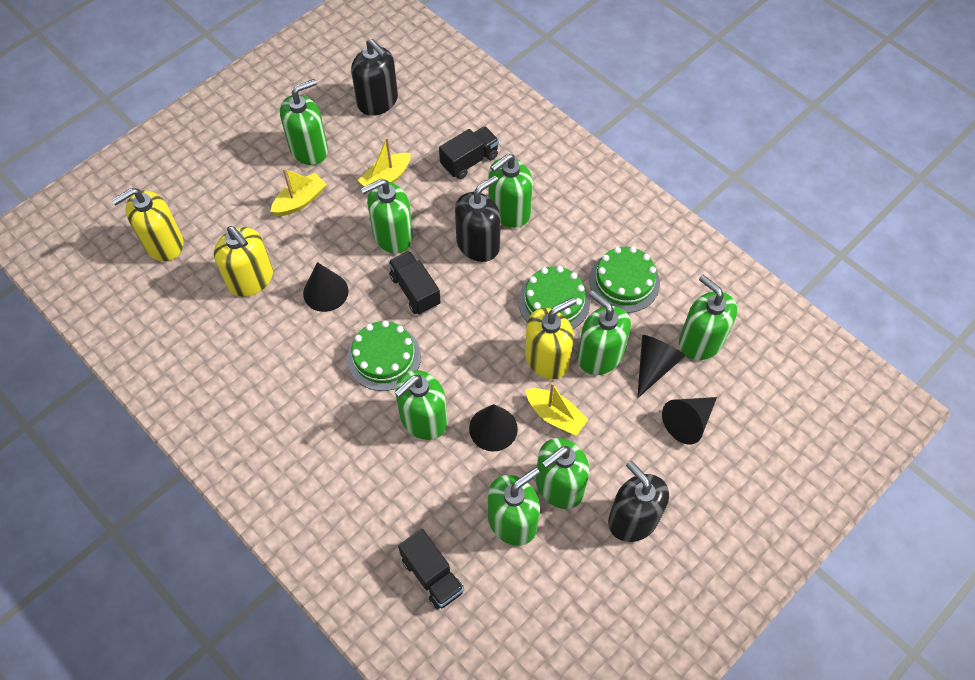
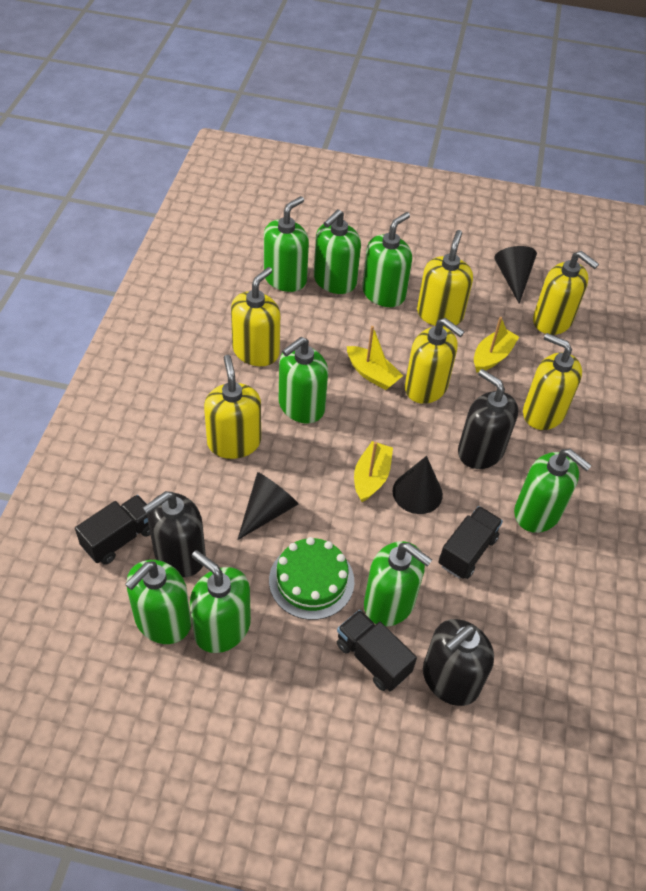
black cone: 4 -> 3
green cake: 3 -> 1
yellow soap dispenser: 3 -> 6

